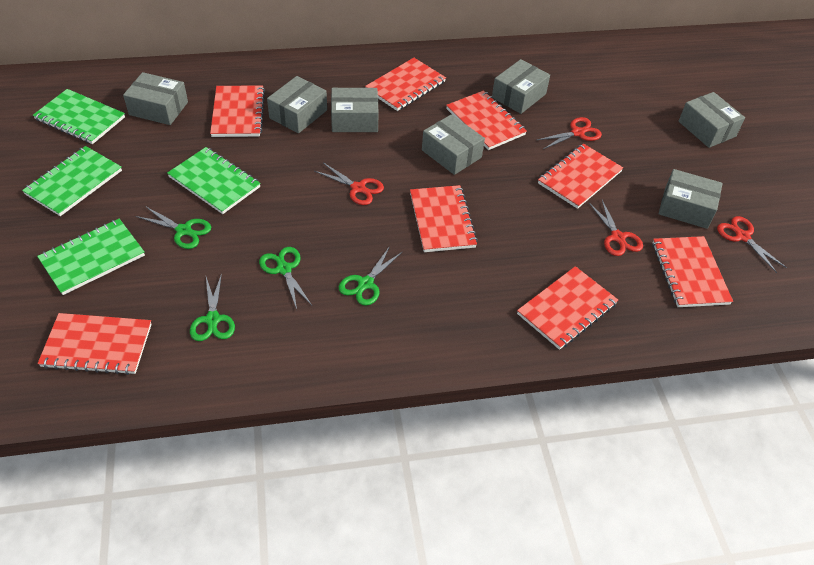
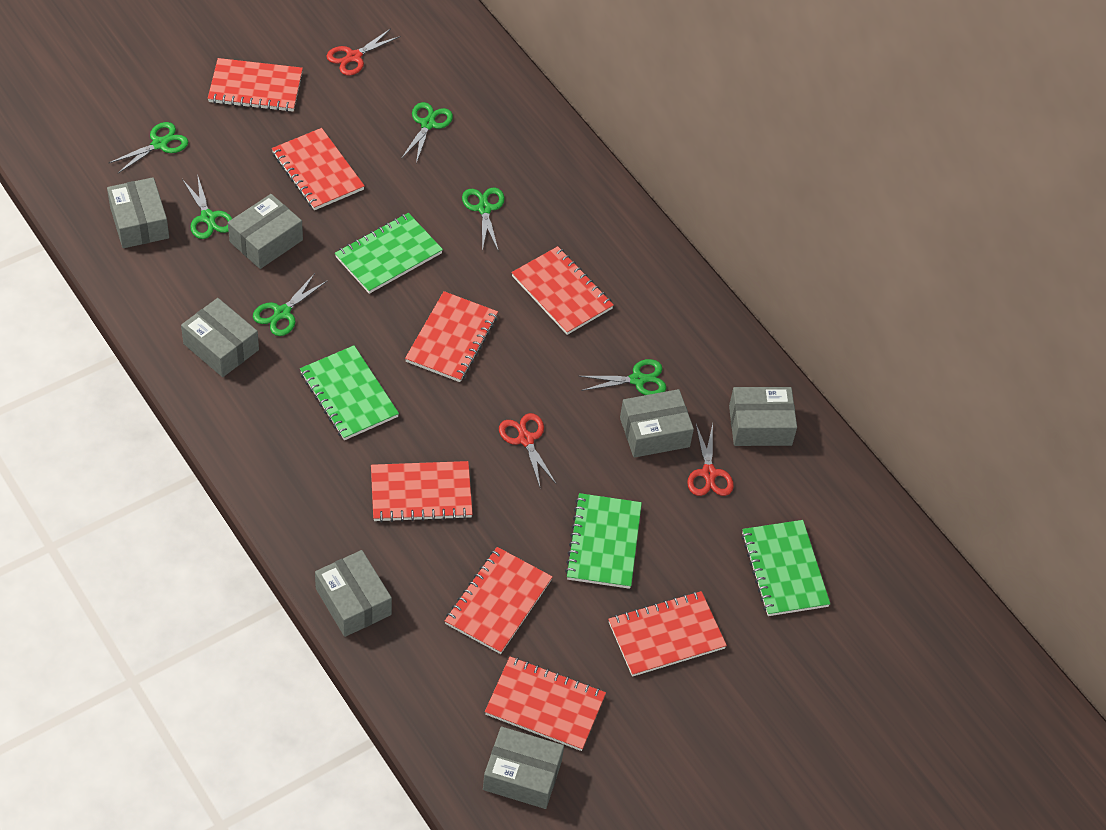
green scissors: 4 -> 6
red scissors: 4 -> 3

